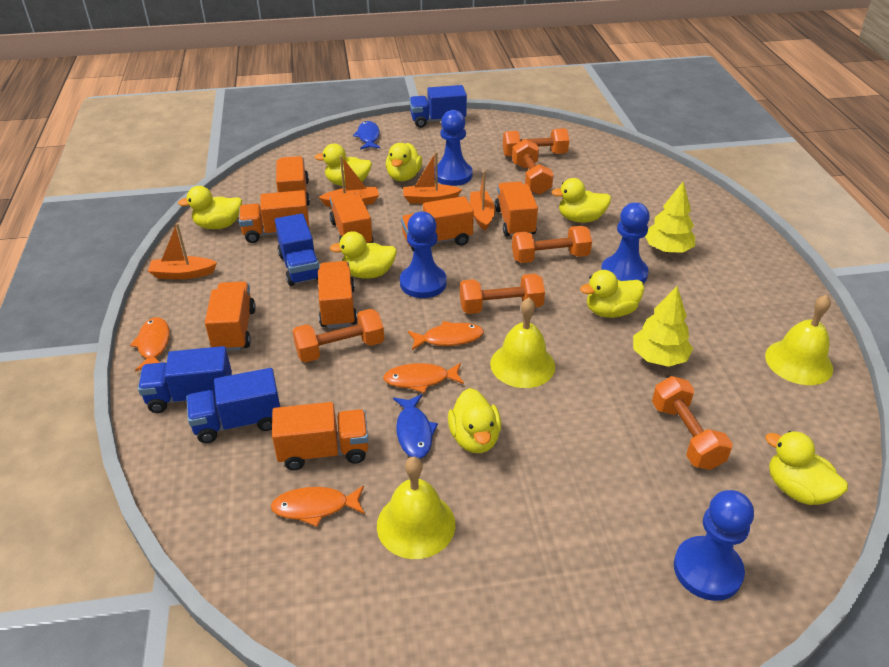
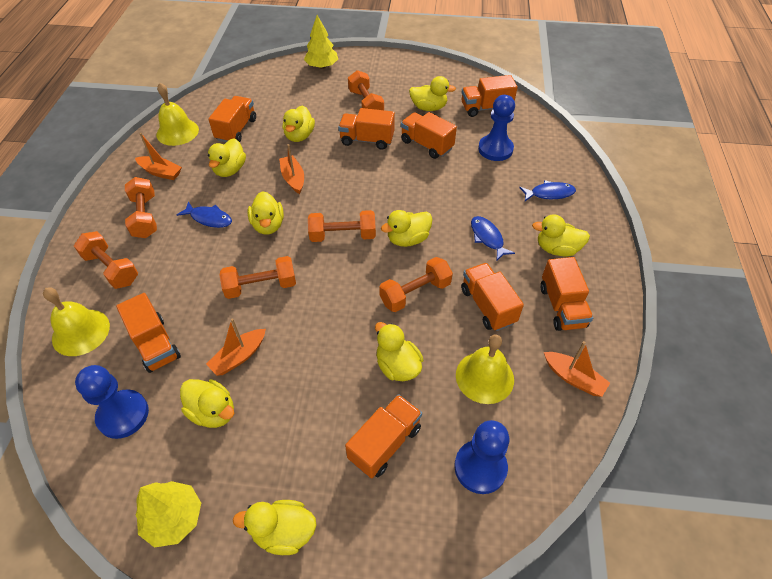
blue fish: 2 -> 3
blue pawn: 4 -> 3
blue truck: 4 -> 0
orange fish: 4 -> 0
yellow duck: 8 -> 9

